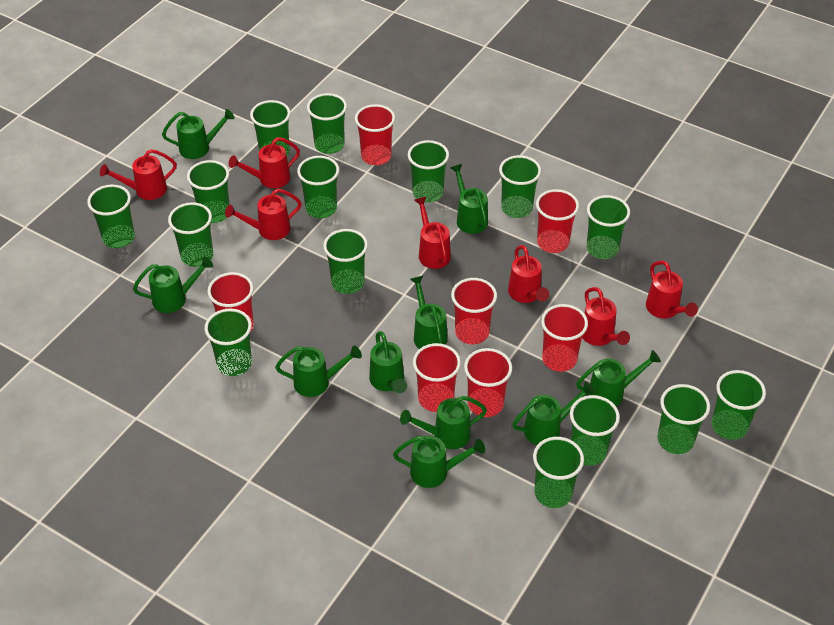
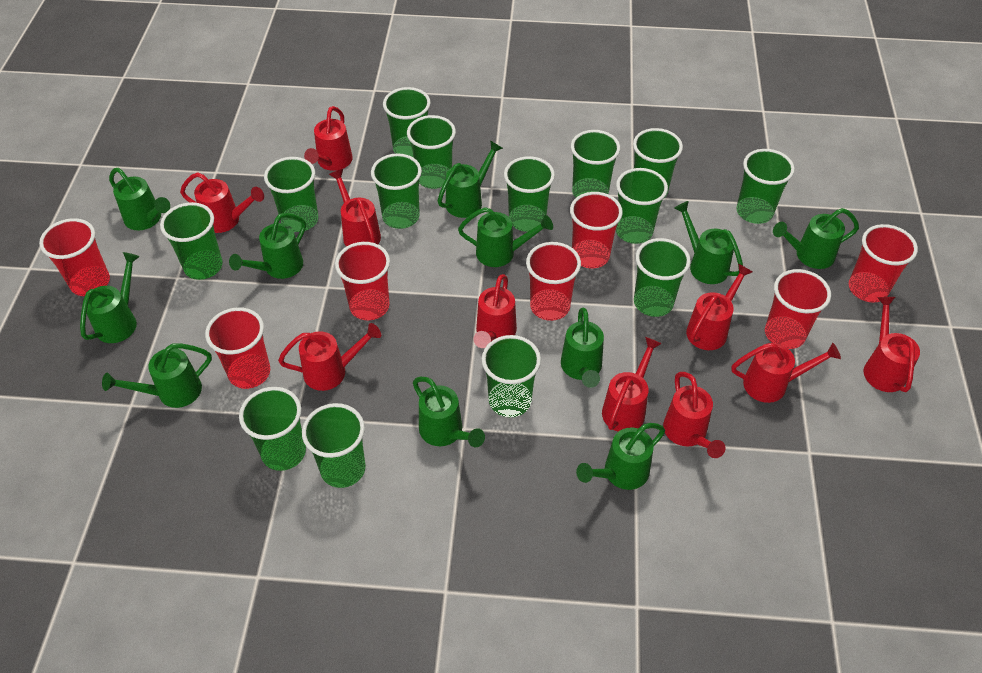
green cup: 15 -> 14
green watering can: 10 -> 11
red watering can: 7 -> 10

